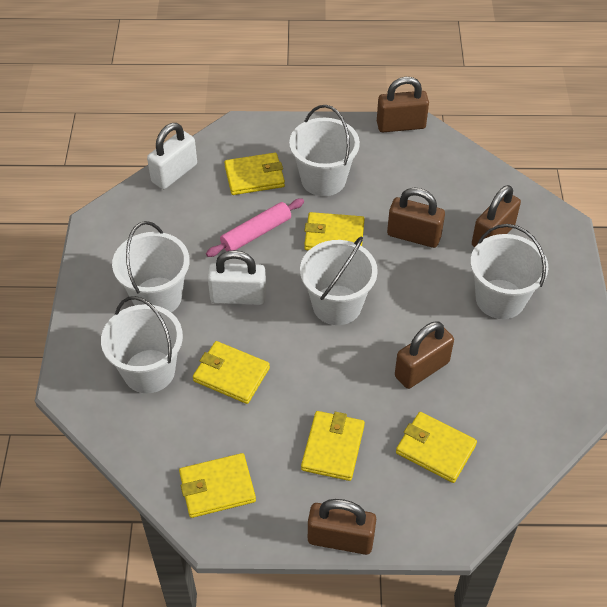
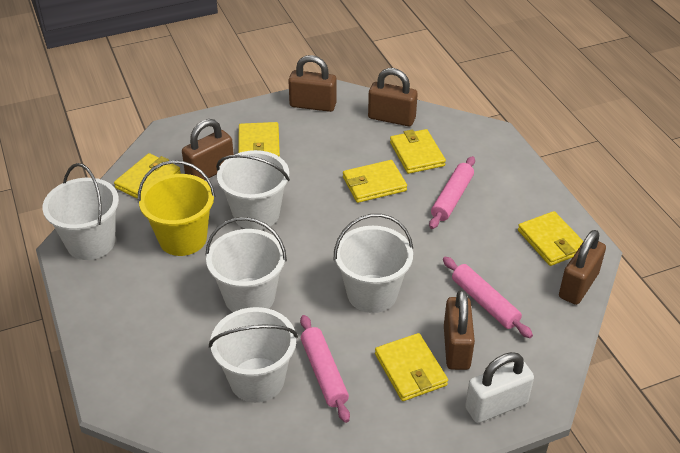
pink rolling pin: 1 -> 3
white padlock: 2 -> 1
yellow bucket: 0 -> 1

